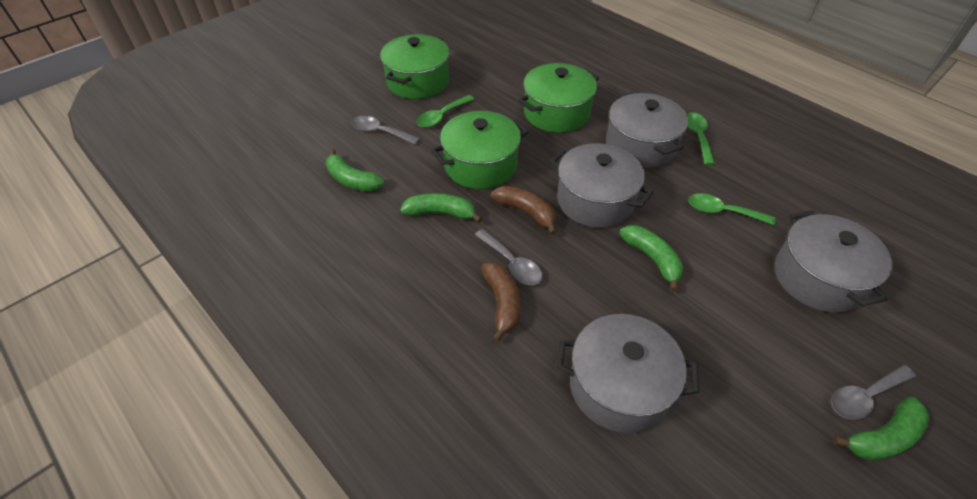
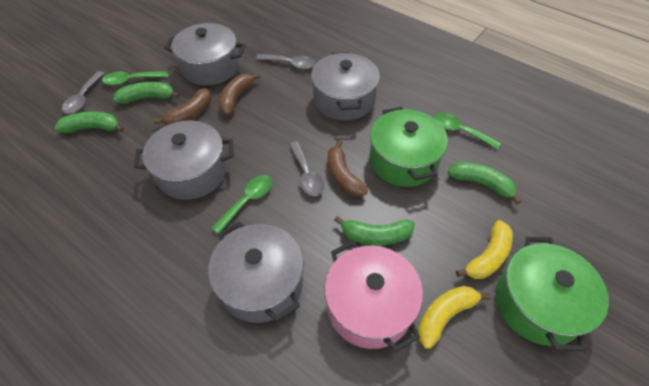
brown banana: 2 -> 3
green pot: 3 -> 2
pink pot: 0 -> 1
yellow banana: 0 -> 2

